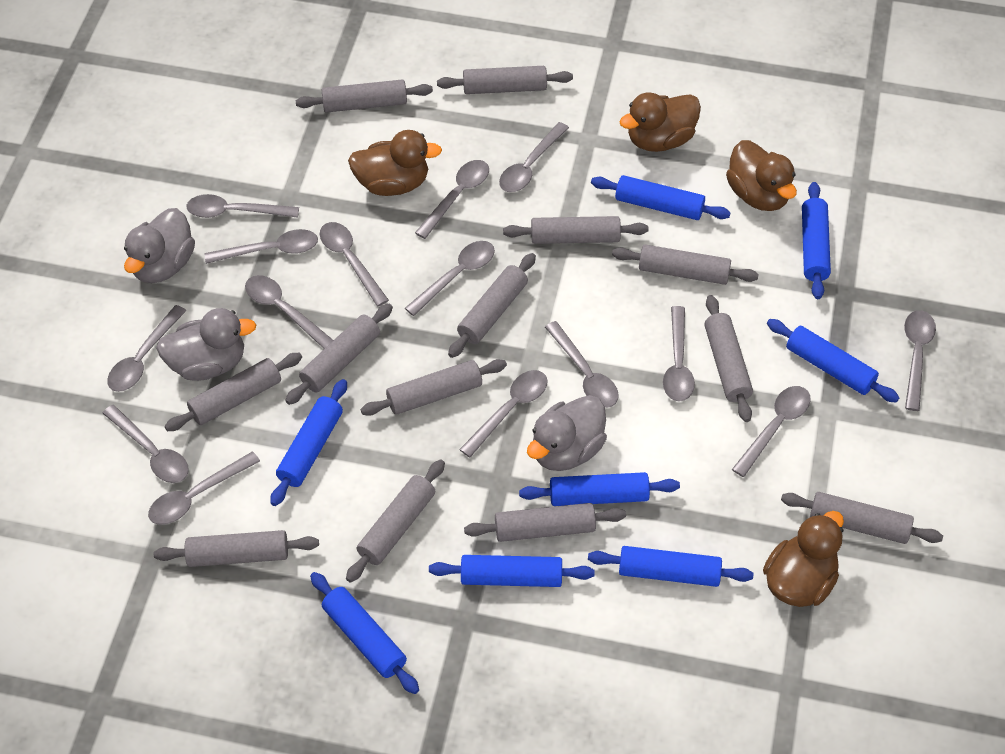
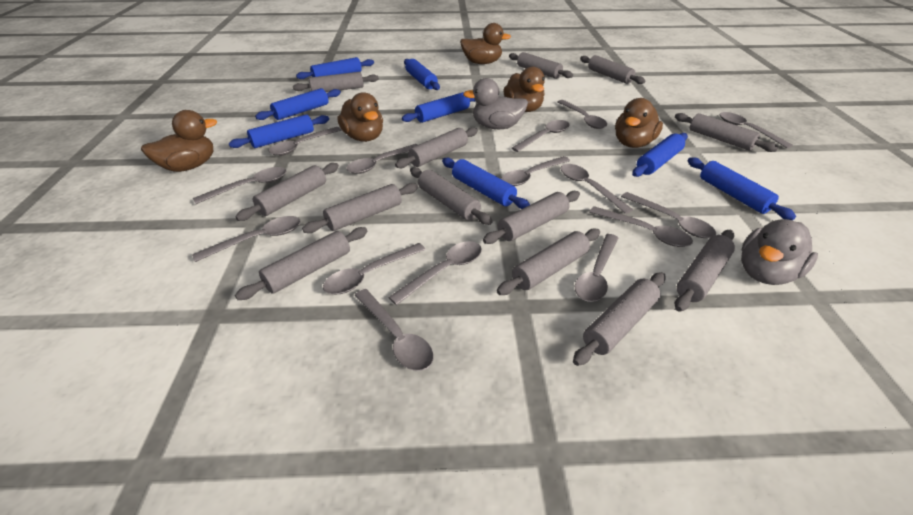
brown duck: 4 -> 5
grey duck: 3 -> 2

